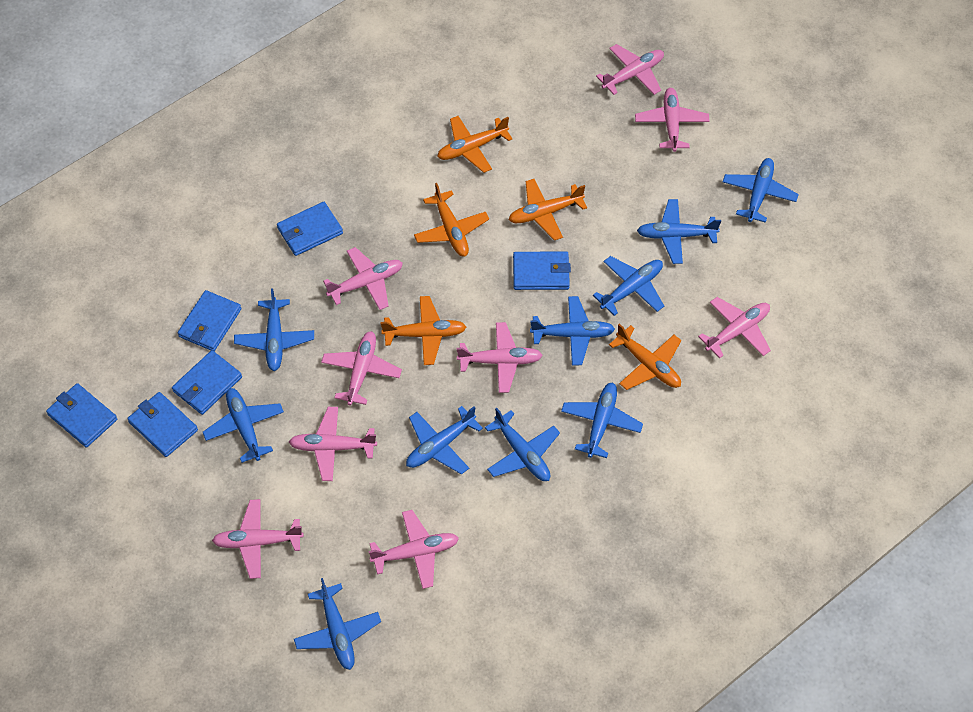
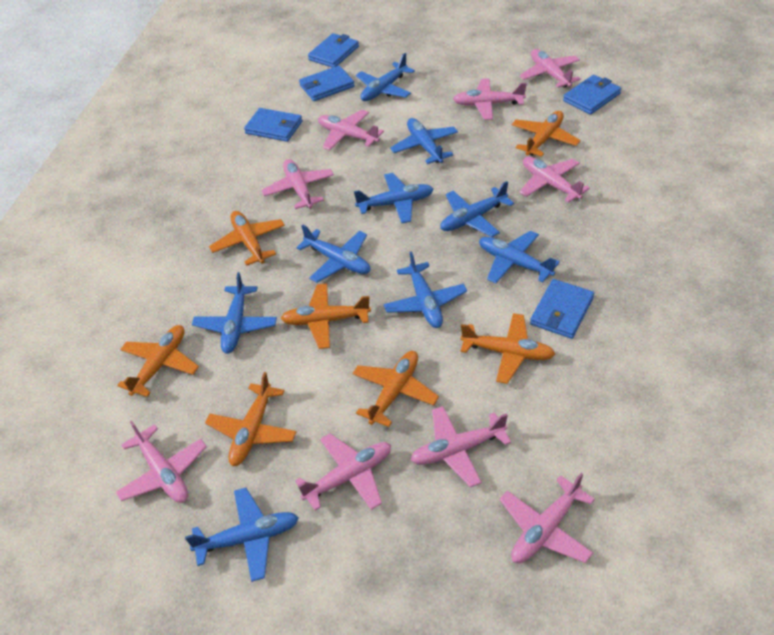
blue plane: 10 -> 9
blue wallet: 6 -> 5
orange plane: 5 -> 7

